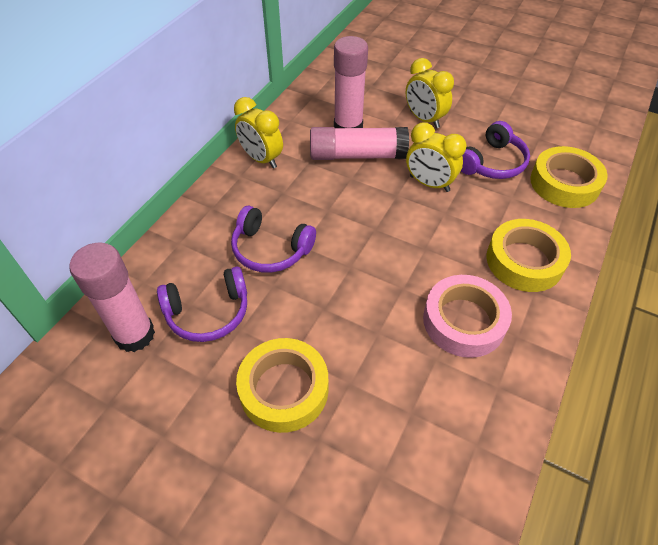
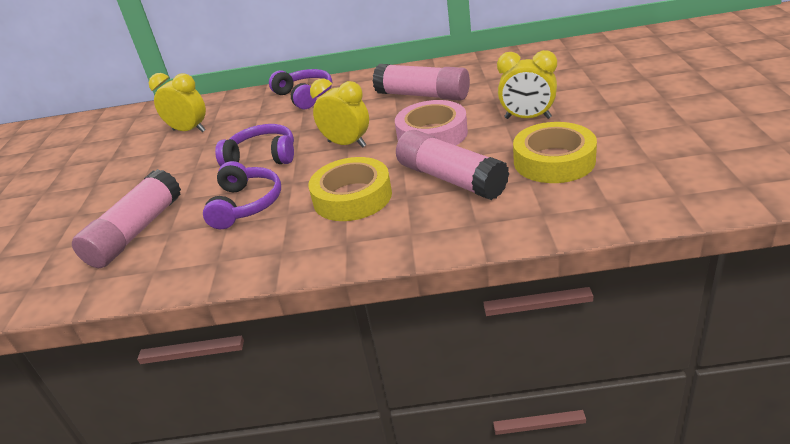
yellow tape: 3 -> 2

